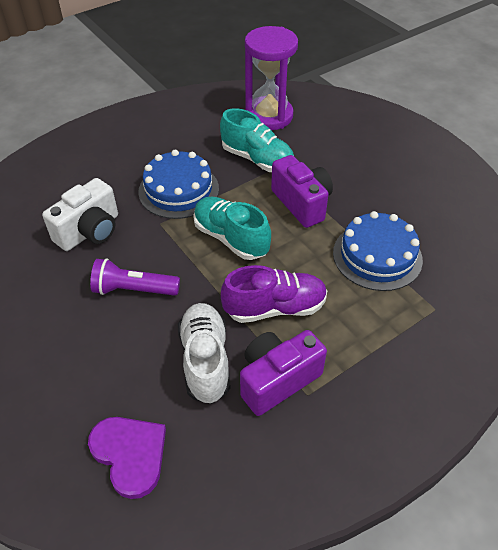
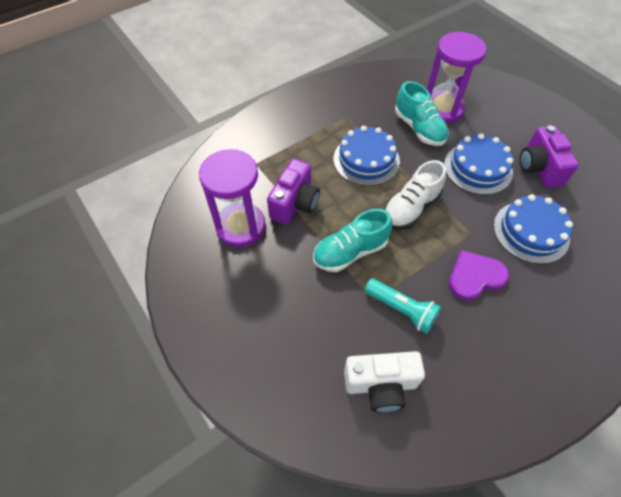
blue cake: 2 -> 3
purple flashlight: 1 -> 0
purple hourglass: 1 -> 2
purple shoe: 1 -> 0
turquoise flashlight: 0 -> 1

